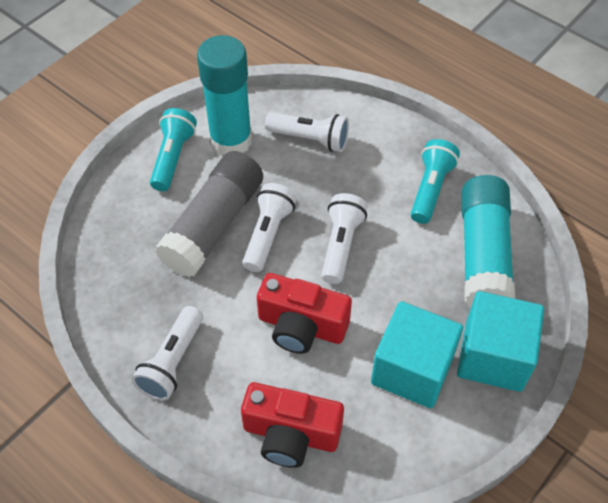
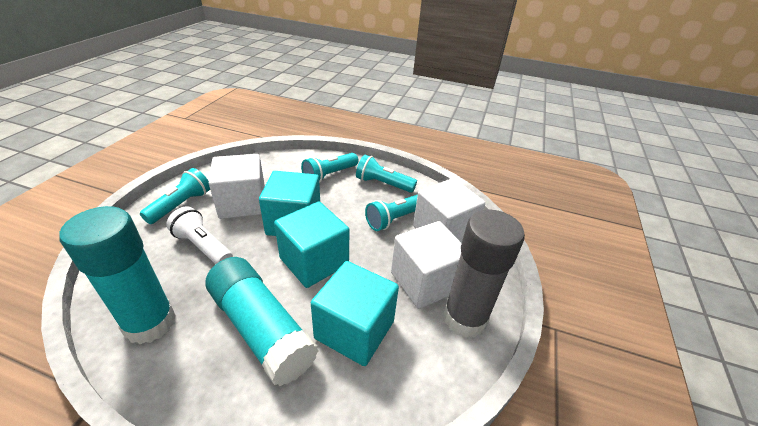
red camera: 2 -> 0
turquoise cube: 2 -> 3
turquoise flashlight: 2 -> 4
white cube: 0 -> 3
white flashlight: 4 -> 1

